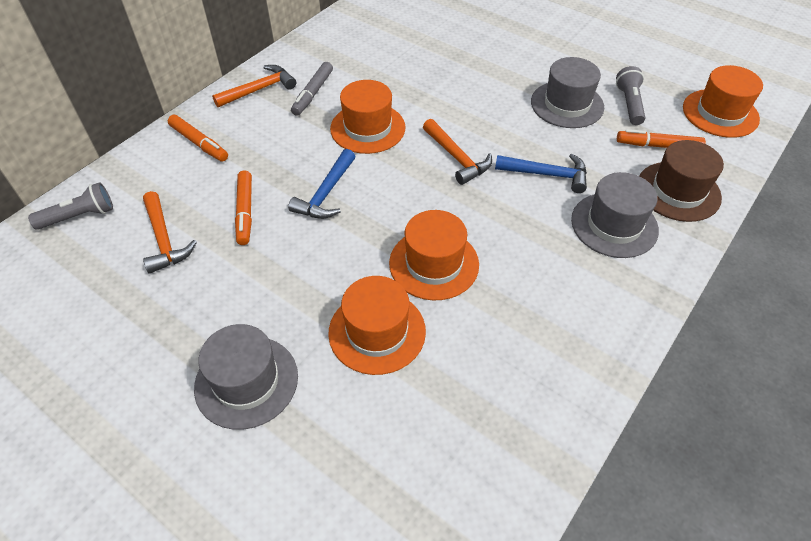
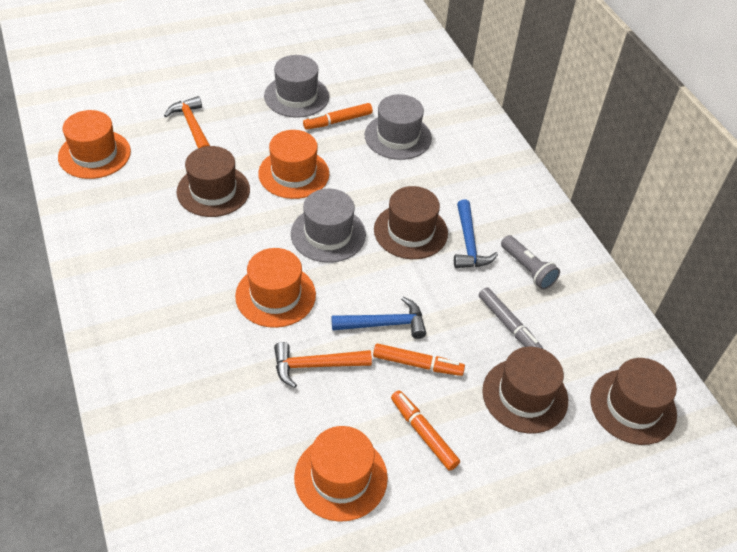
brown hat: 1 -> 4
grey flashlight: 2 -> 1
orange hammer: 3 -> 2

